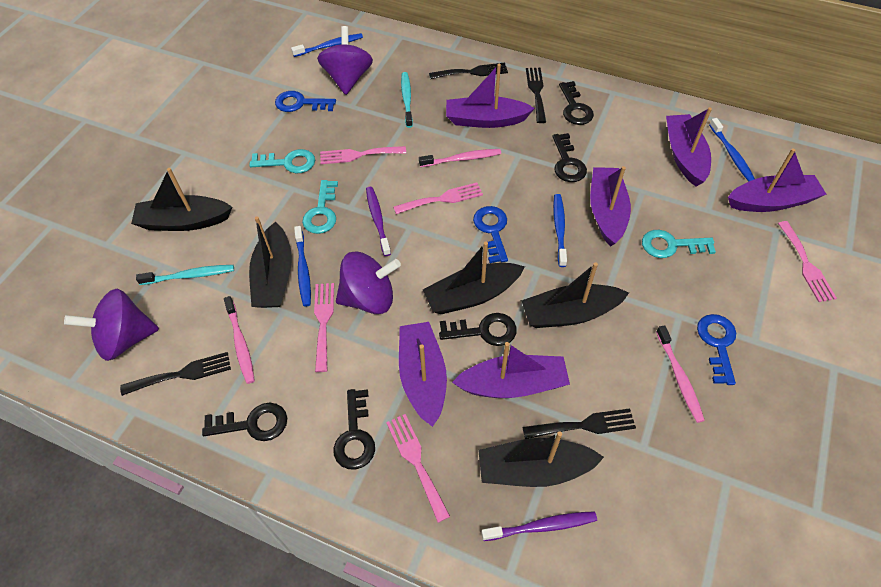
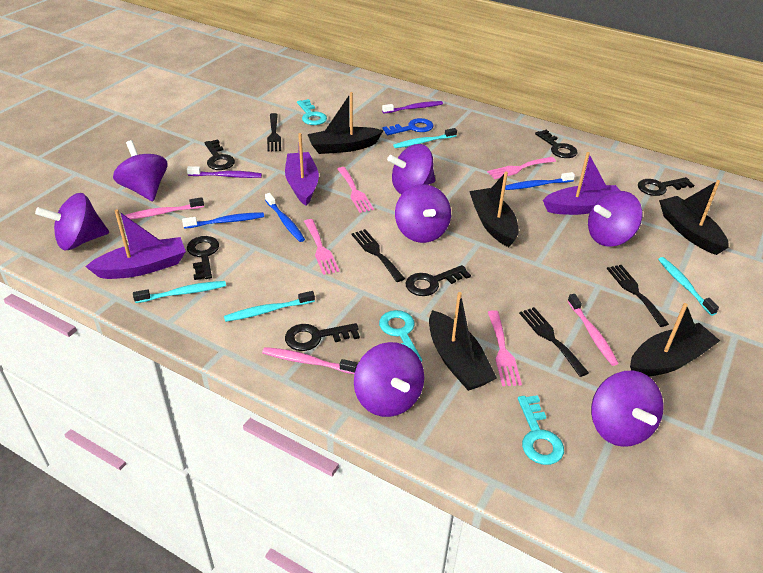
black key: 5 -> 6
blue key: 3 -> 1
blue toothbrush: 4 -> 3
pink fork: 5 -> 4
purple boat: 6 -> 3
purple spinning top: 3 -> 7
turquoise toothbrush: 2 -> 4

